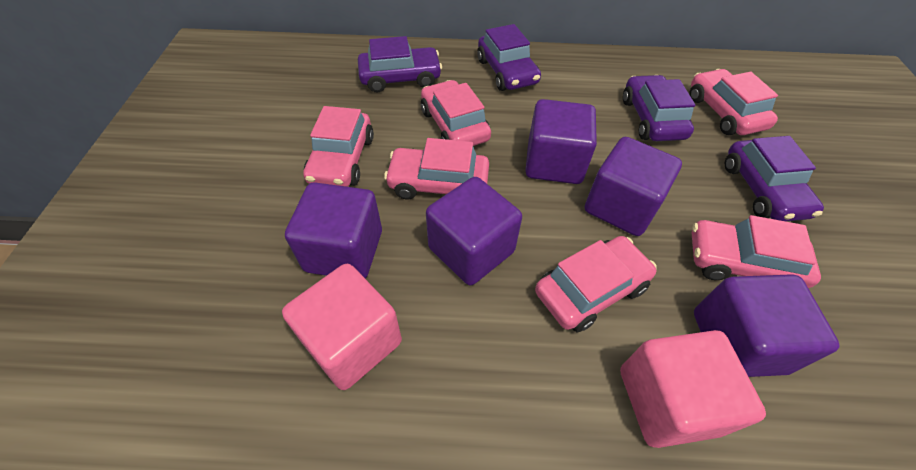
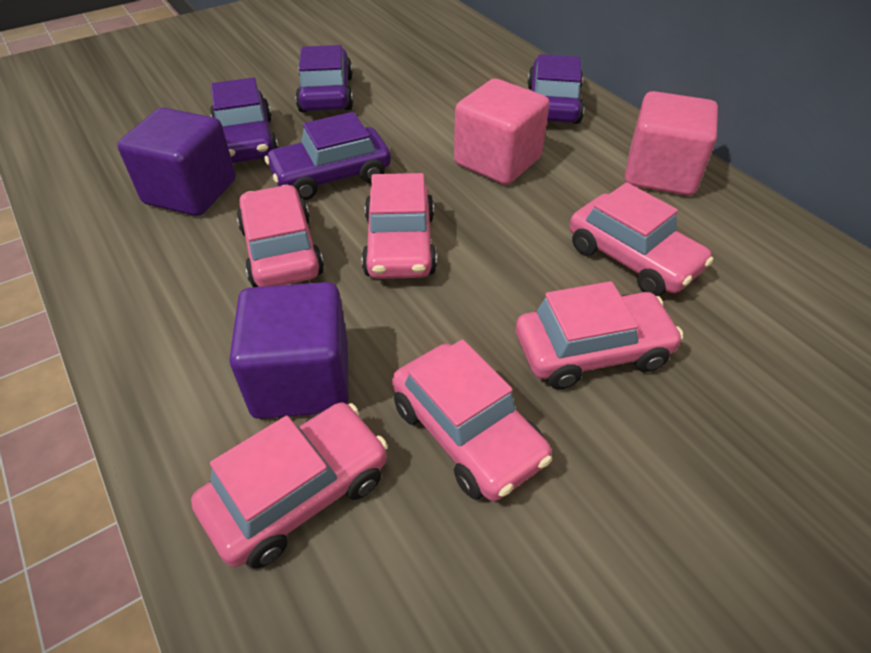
purple cube: 5 -> 2

